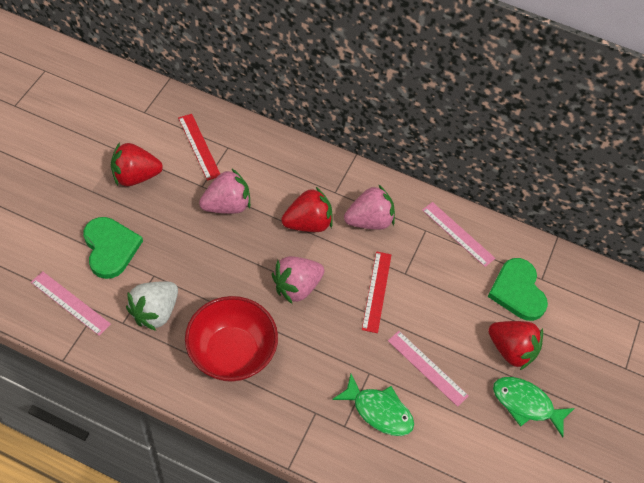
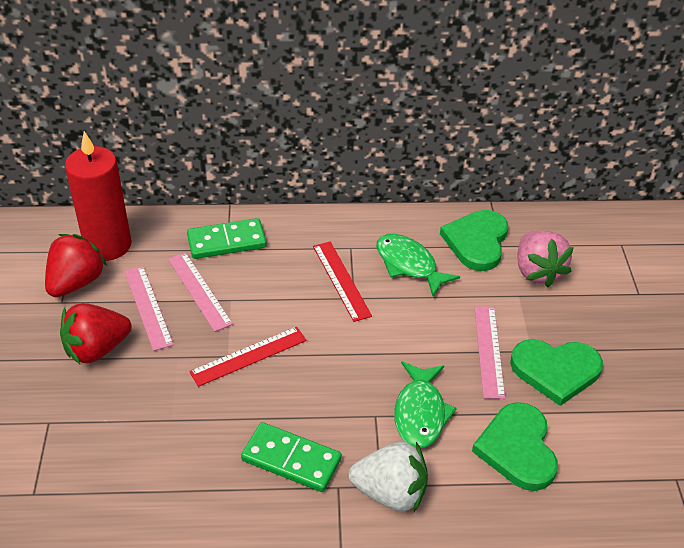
green domino: 0 -> 2
green heart: 2 -> 3
pink strawberry: 3 -> 1
red bowl: 1 -> 0
red candle: 0 -> 1
red strawberry: 3 -> 2

